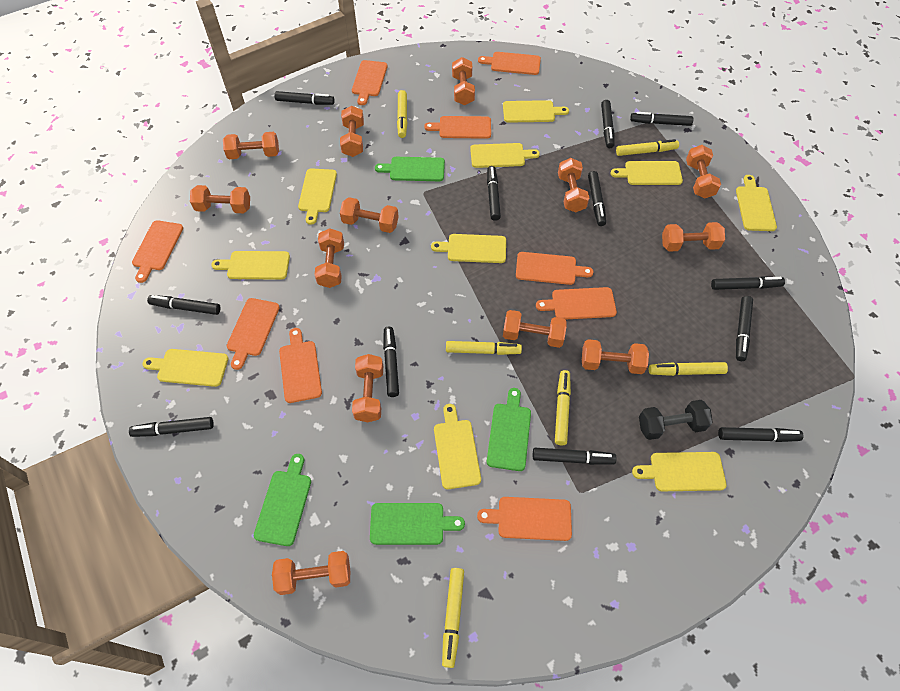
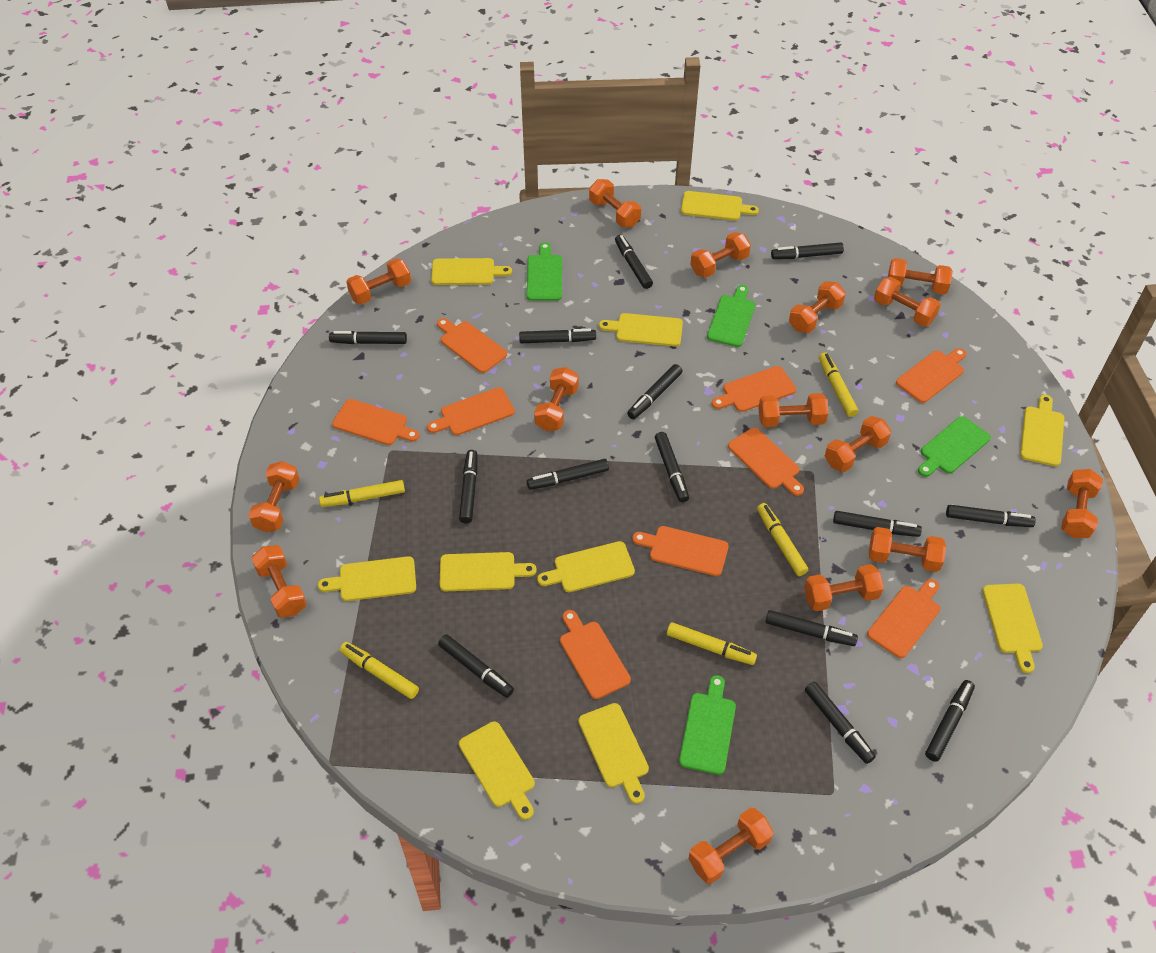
black dumbbell: 1 -> 0
black marker: 12 -> 14
orange dumbbell: 13 -> 15
yellow marker: 6 -> 5

